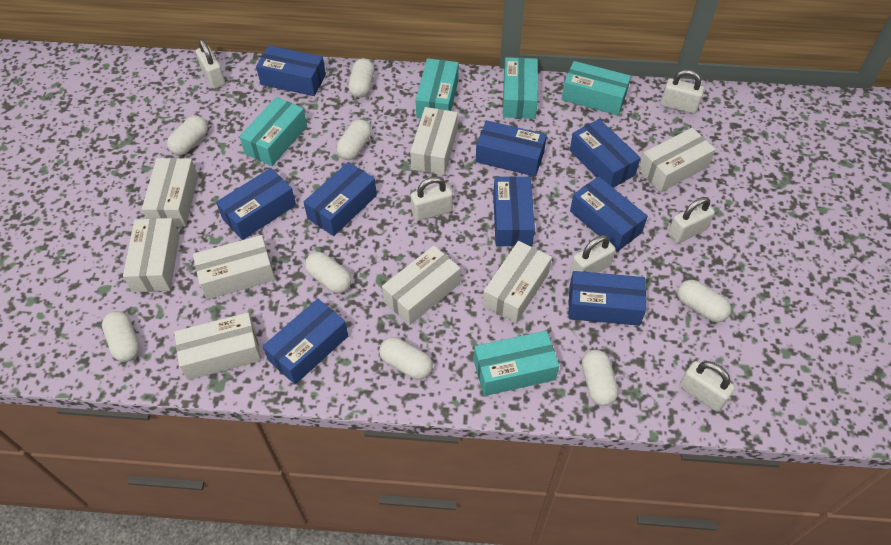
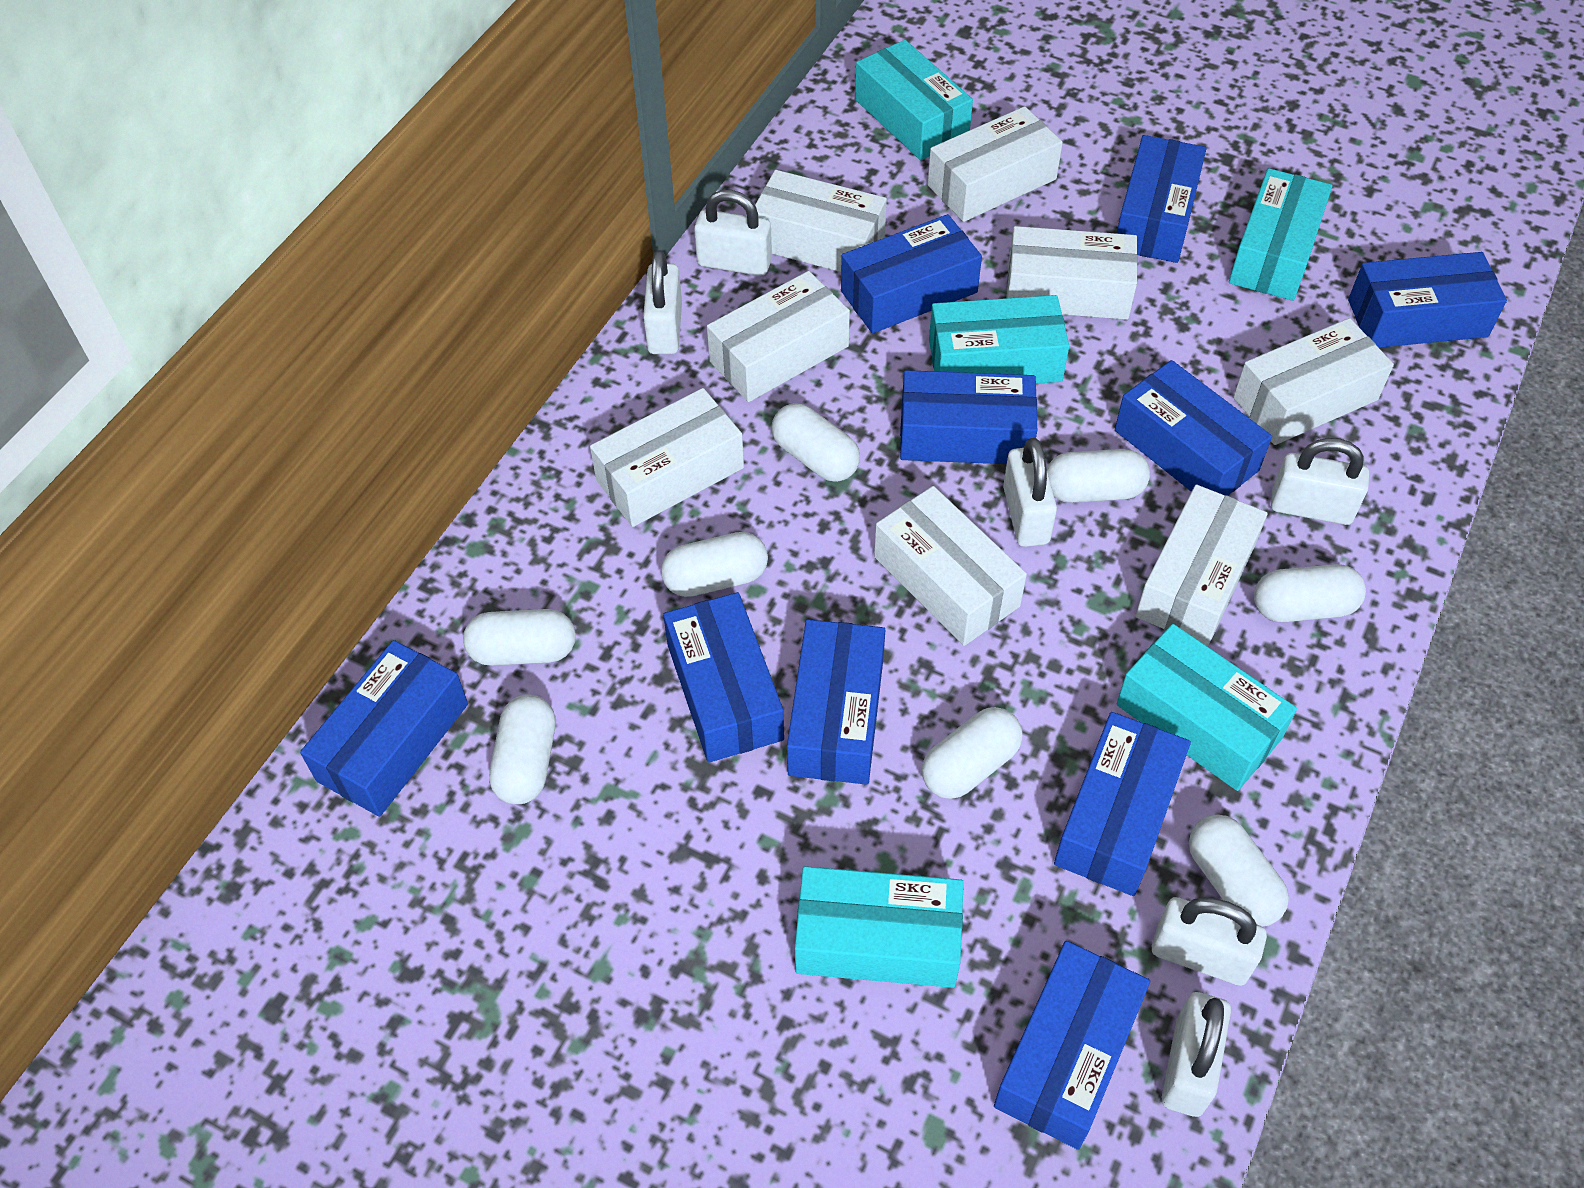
blue box: 9 -> 10

